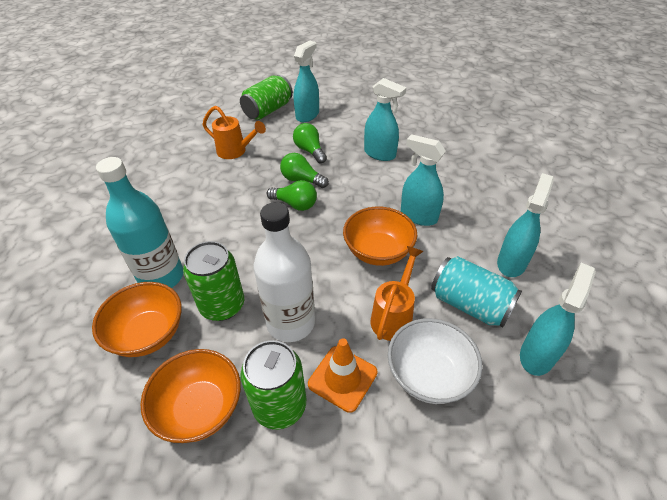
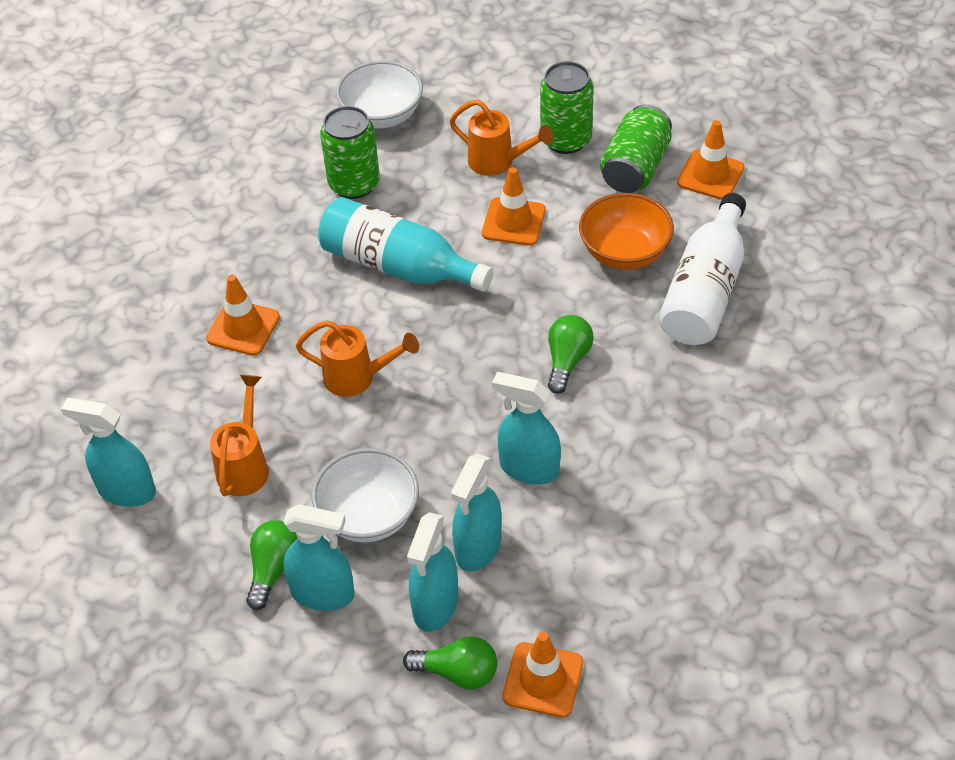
orange bowl: 3 -> 1
orange traffic cone: 1 -> 4
orange watering can: 2 -> 3
turquoise can: 1 -> 0
white bowl: 1 -> 2

